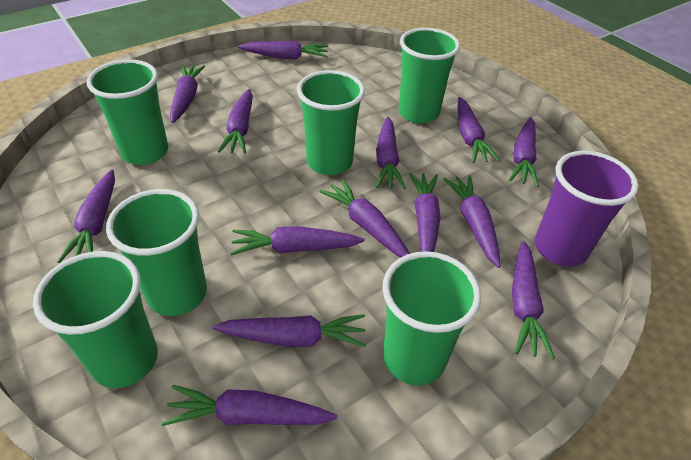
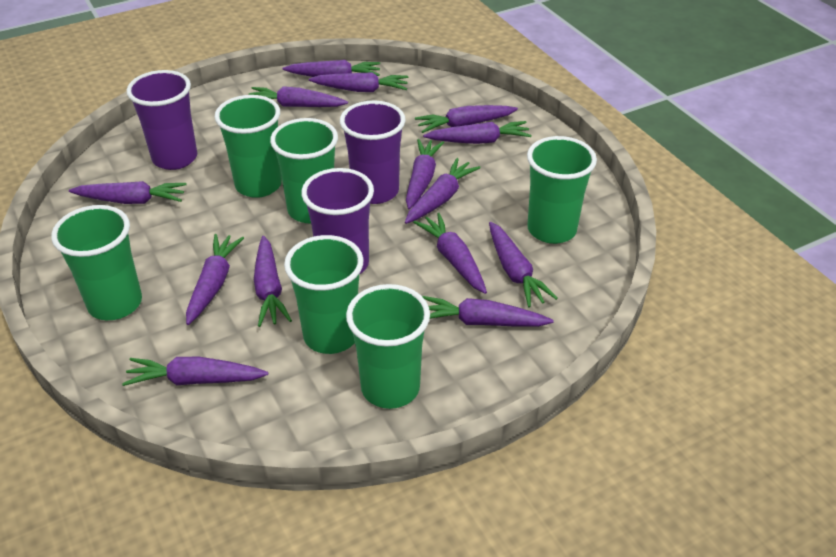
purple cup: 1 -> 3

